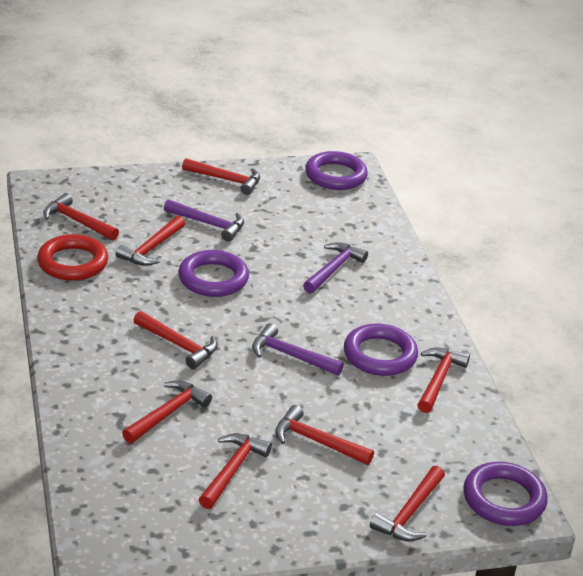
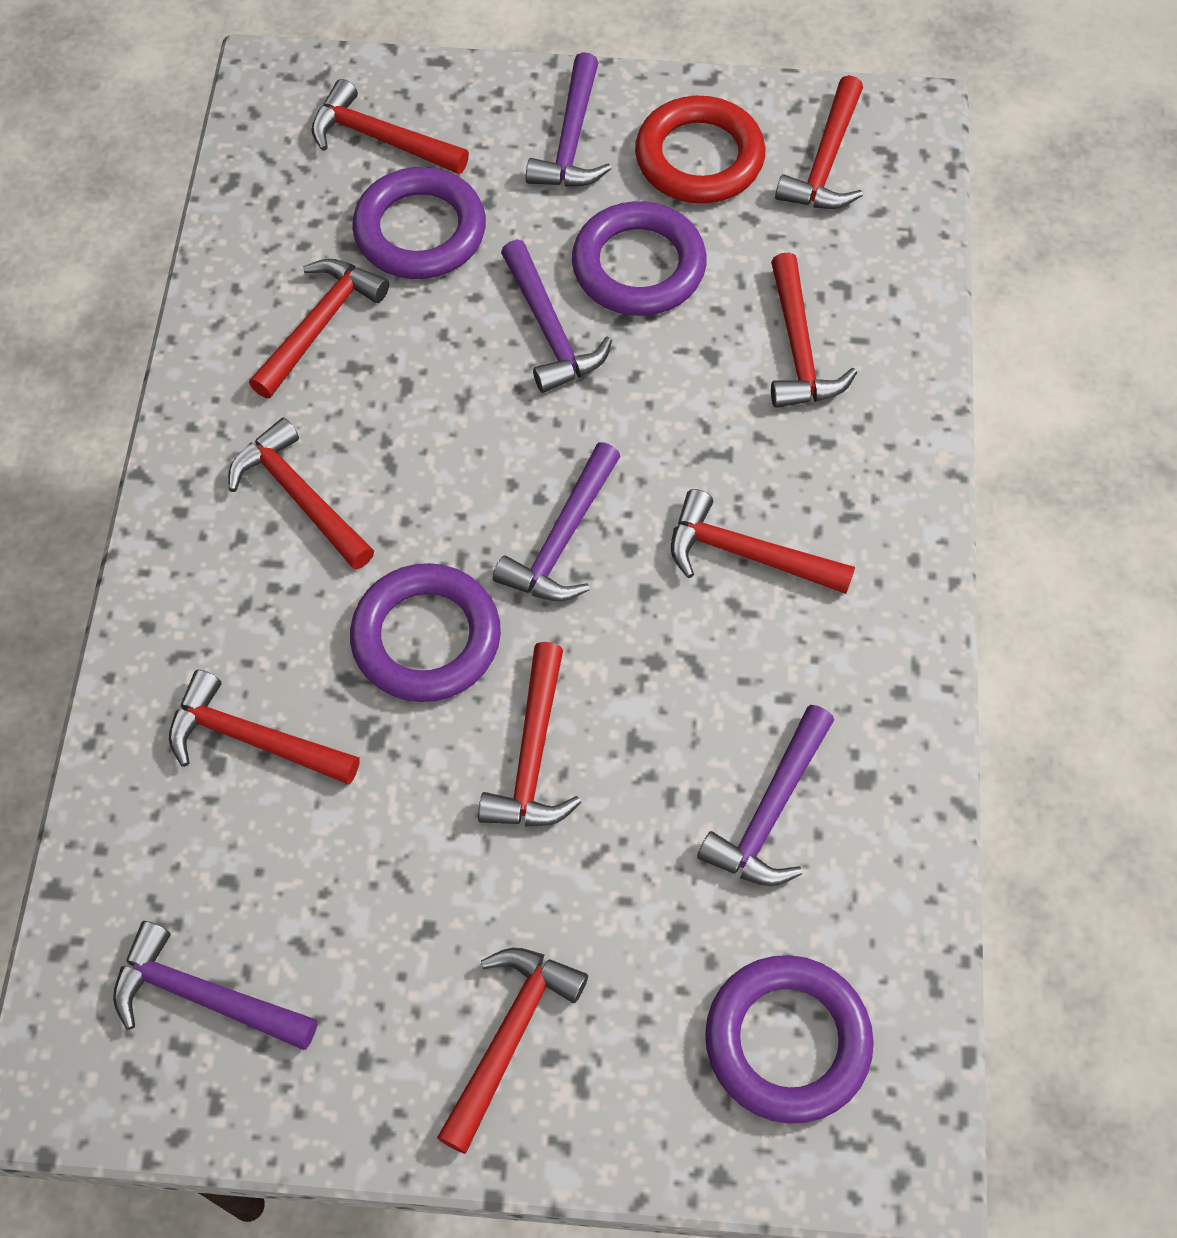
purple hammer: 3 -> 5

